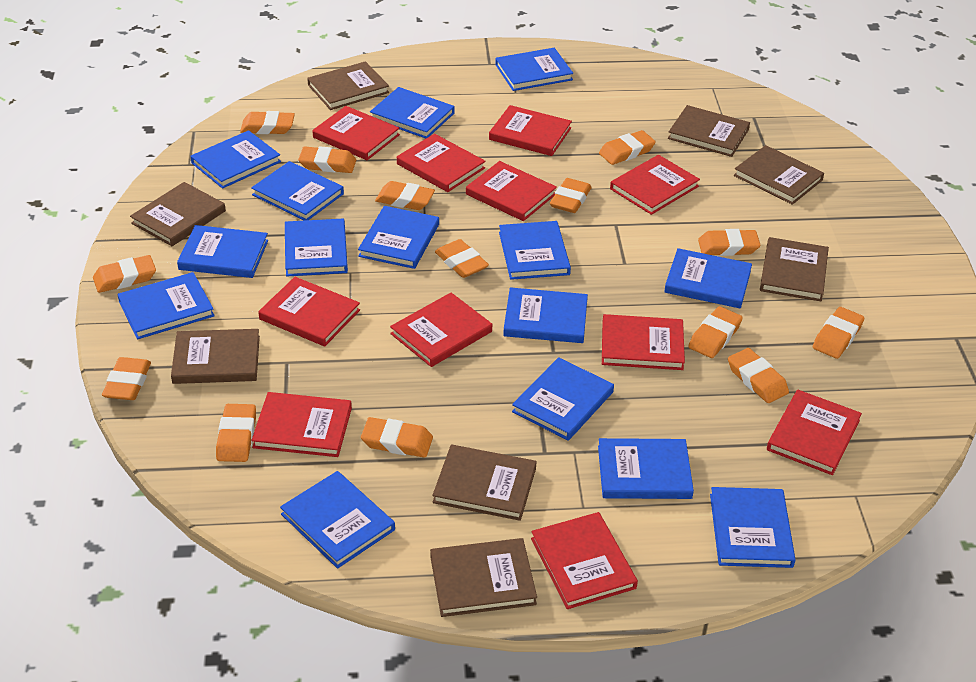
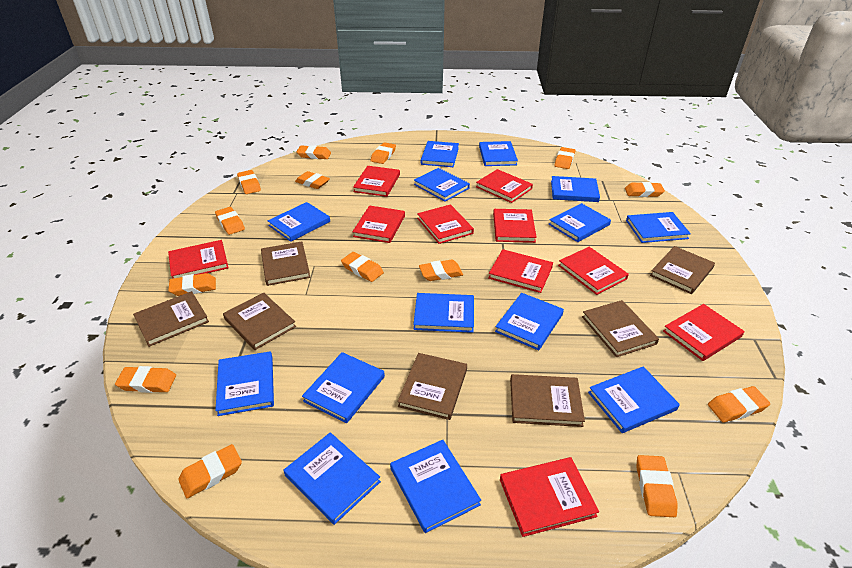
blue book: 15 -> 14
brown book: 8 -> 7
red book: 11 -> 10

